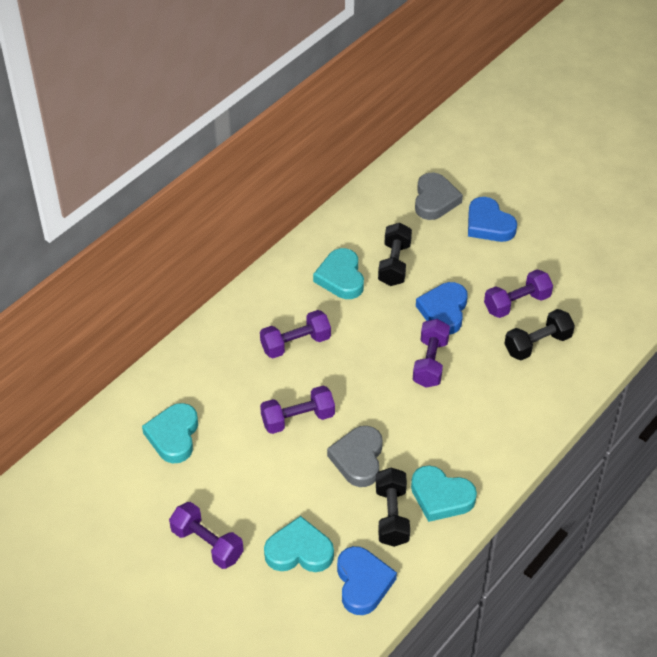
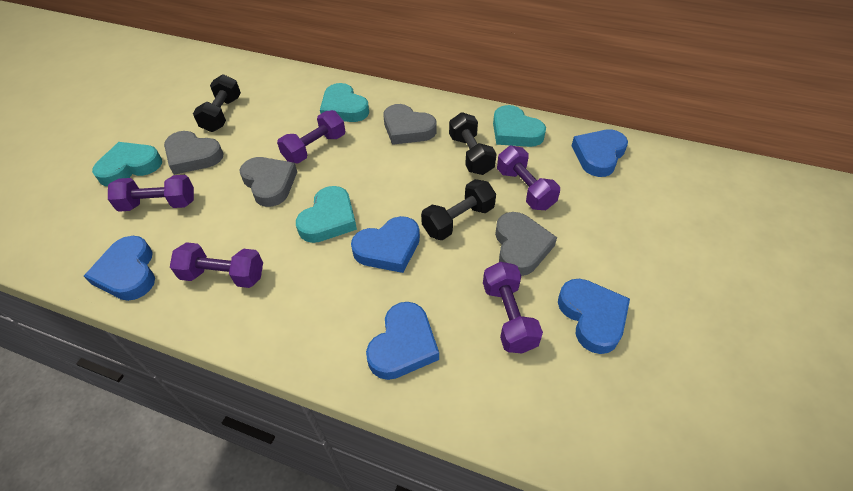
blue heart: 3 -> 5
grey heart: 2 -> 4

